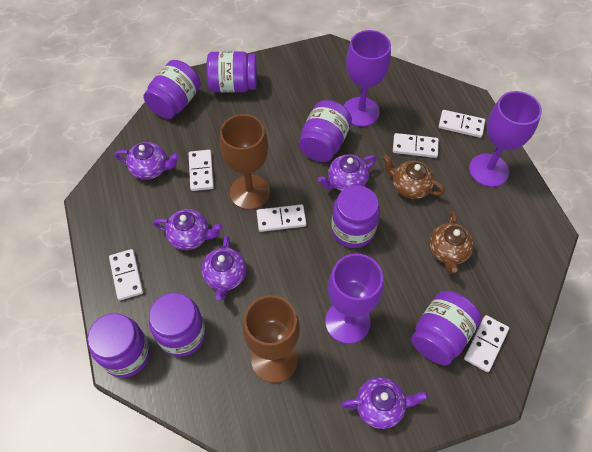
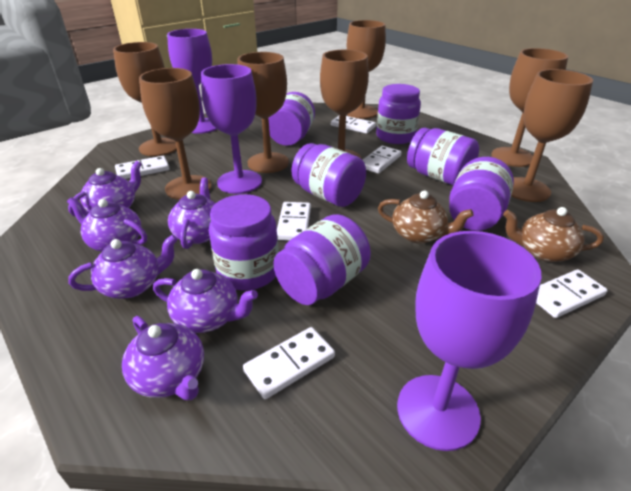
brown goblet: 2 -> 7
purple teapot: 5 -> 6

